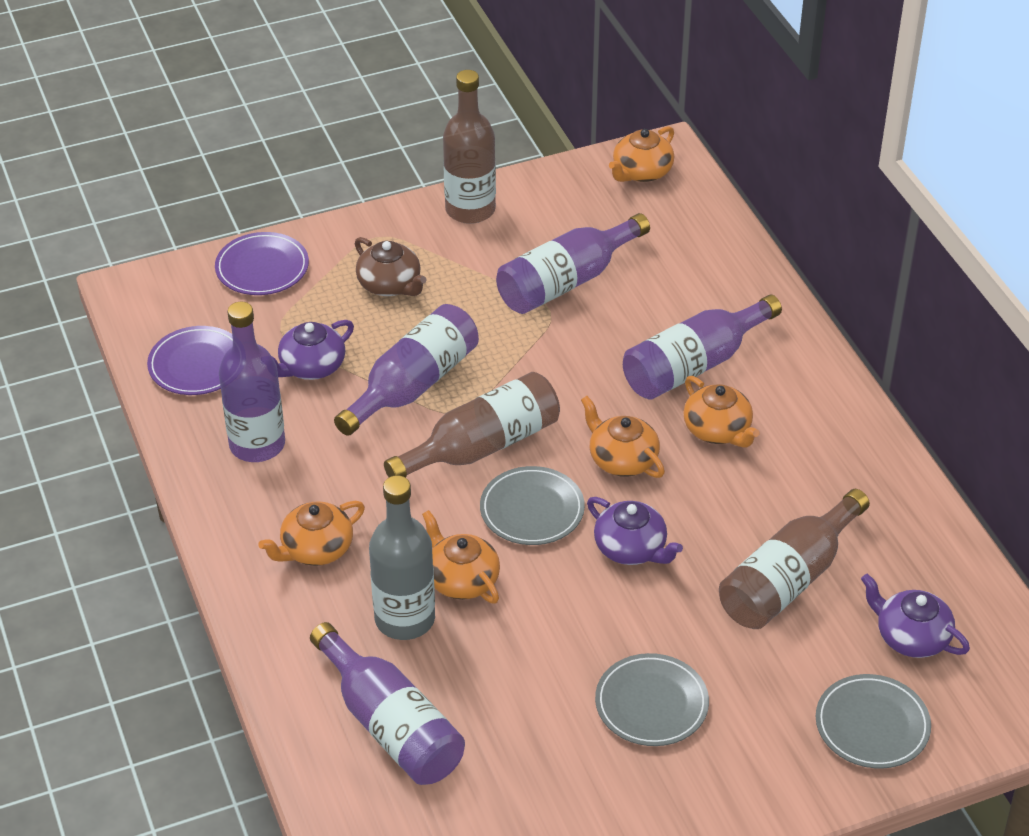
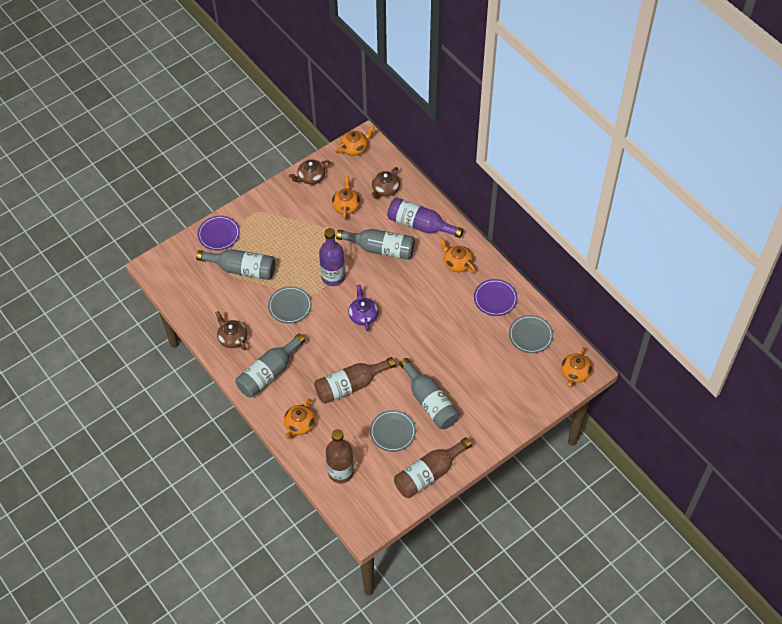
brown teapot: 1 -> 3
grey bottle: 1 -> 4
purple bottle: 5 -> 2
purple teapot: 3 -> 1

